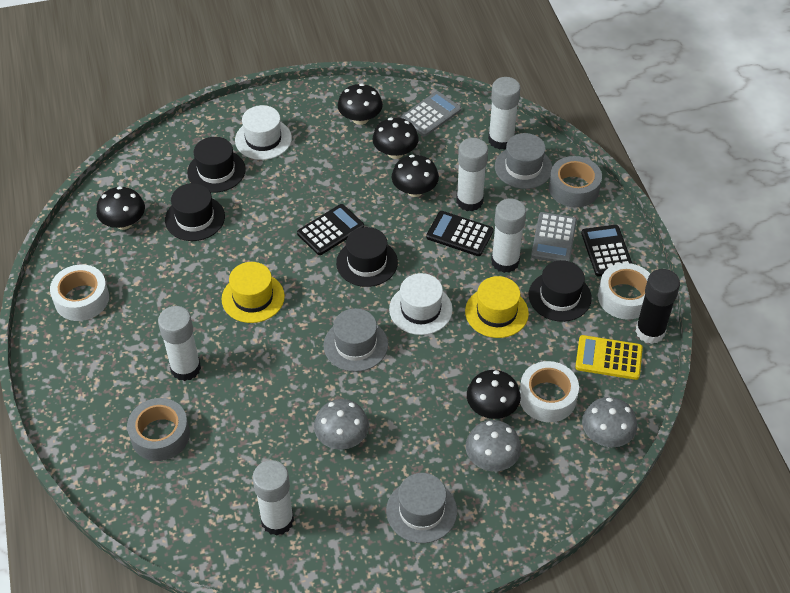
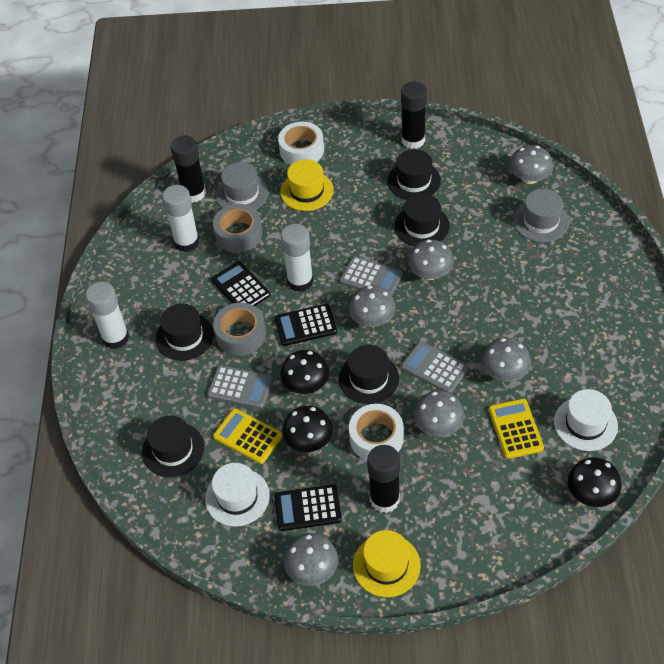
black glue stick: 1 -> 3
black hat: 4 -> 5
black mushroom: 5 -> 3
grey calculator: 2 -> 3
grey hat: 3 -> 2
grey mushroom: 3 -> 6
white glue stick: 5 -> 3
white tape: 3 -> 2
yellow calculator: 1 -> 2

